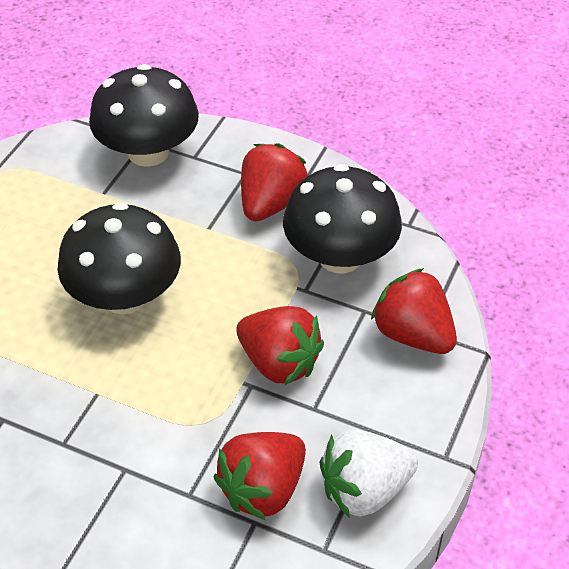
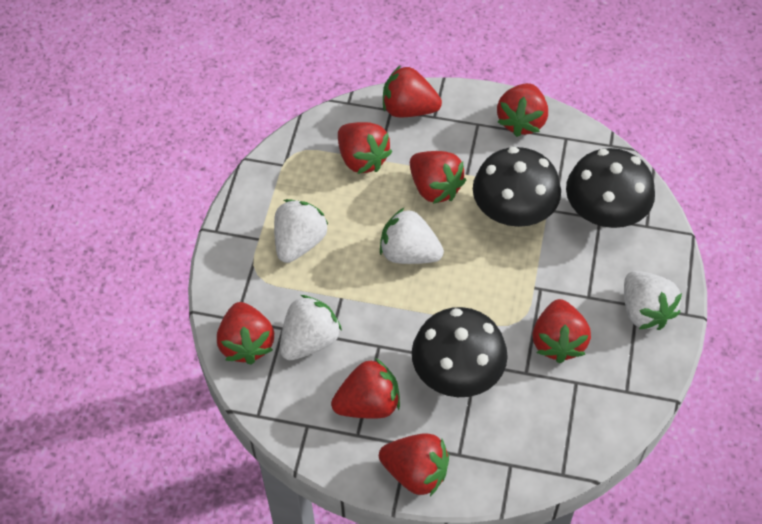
red strawberry: 4 -> 8
white strawberry: 1 -> 4

